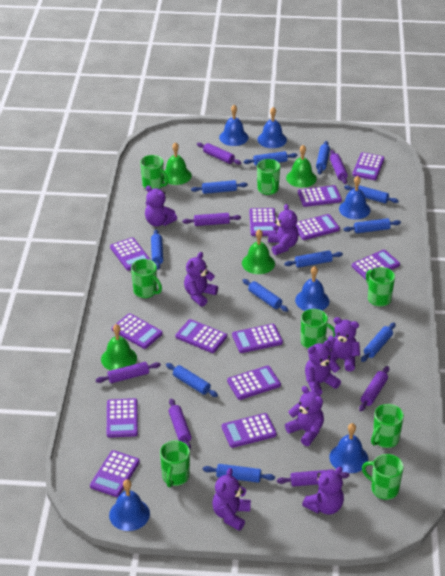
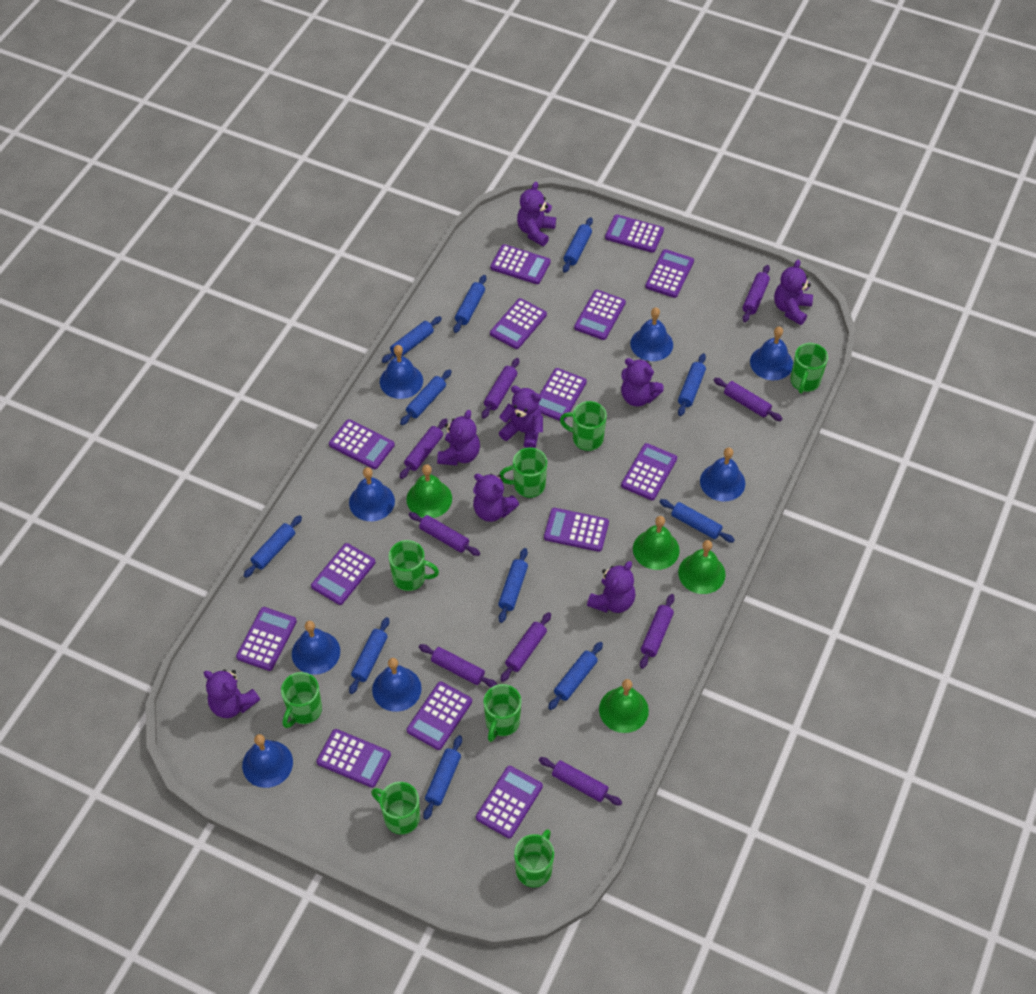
blue bell: 6 -> 8
purple calculator: 13 -> 14
purple rolling pin: 7 -> 9

